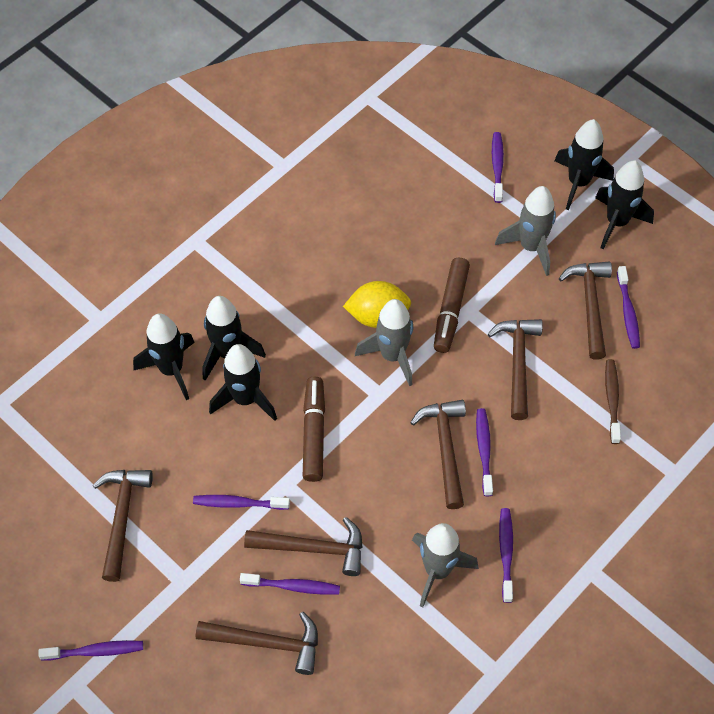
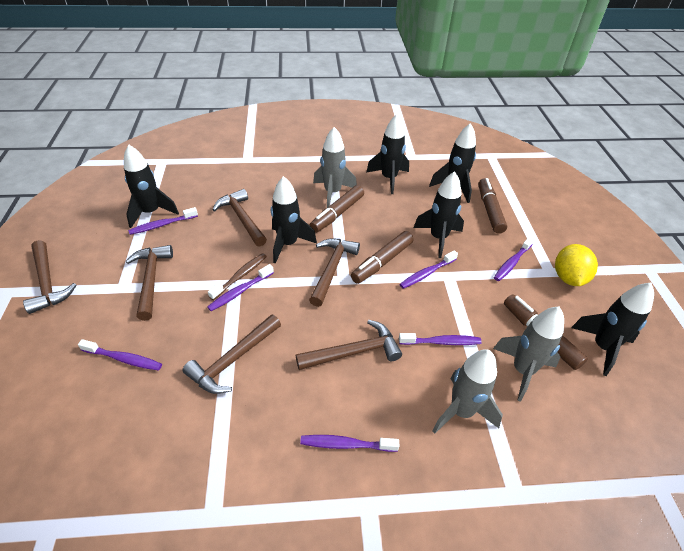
black rocket: 5 -> 6
brown marker: 2 -> 4

